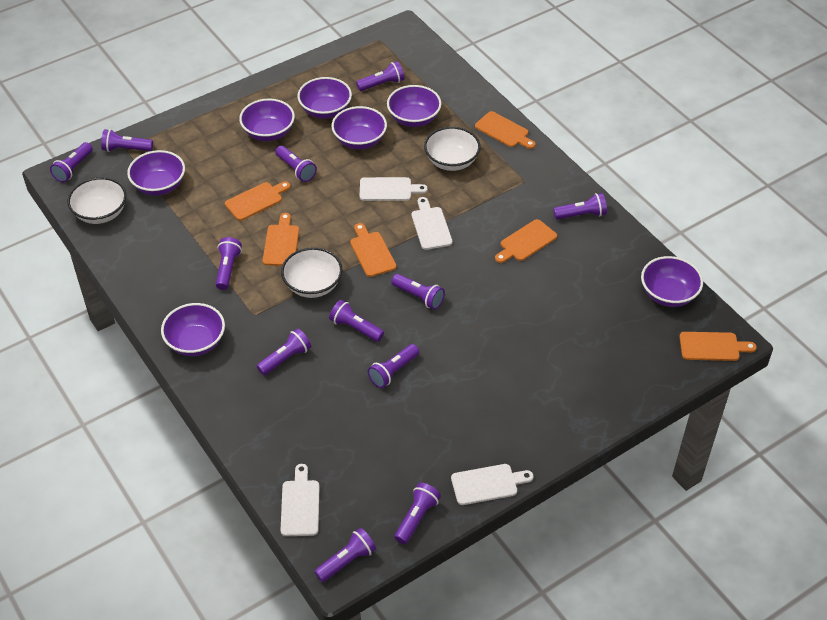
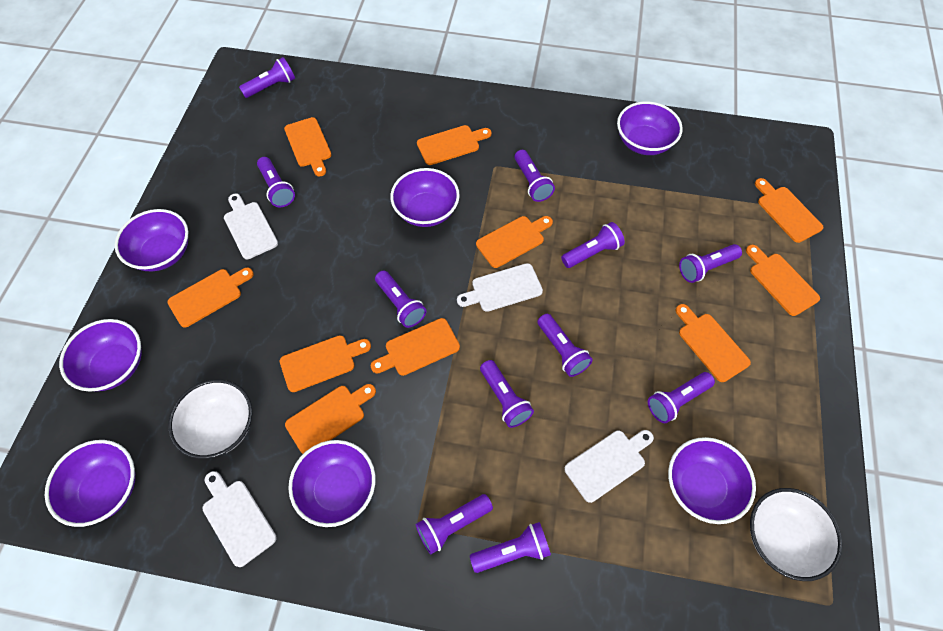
orange cutting board: 6 -> 10
purple flashlight: 12 -> 11
white bowl: 3 -> 2

